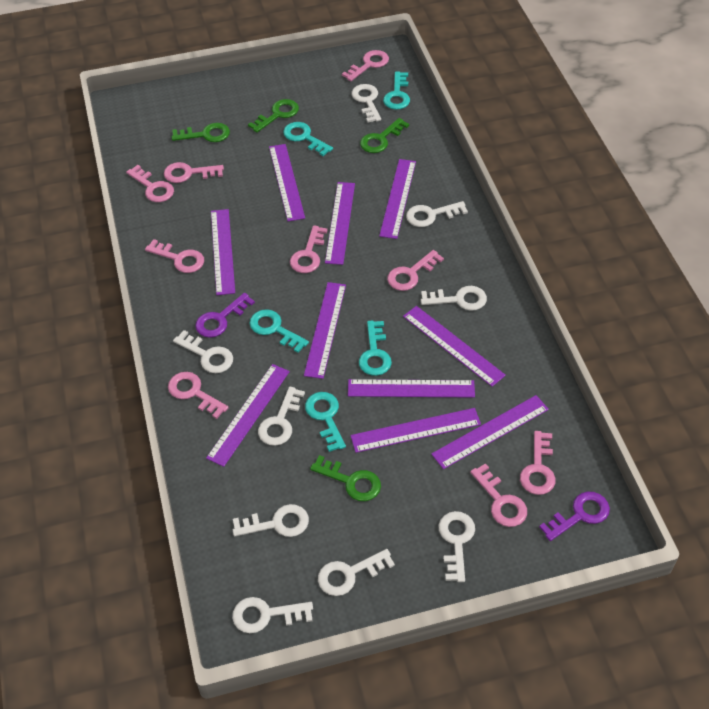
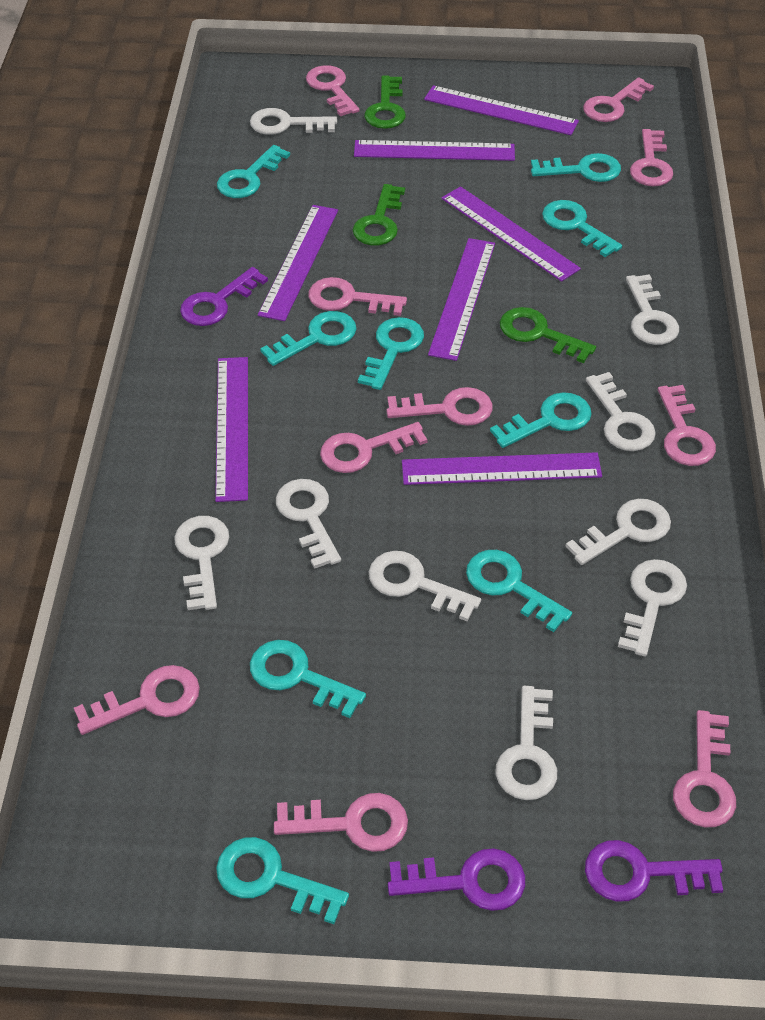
green key: 4 -> 3
pink key: 9 -> 10
purple key: 2 -> 3
purple ruler: 10 -> 7
turquoise key: 5 -> 9

